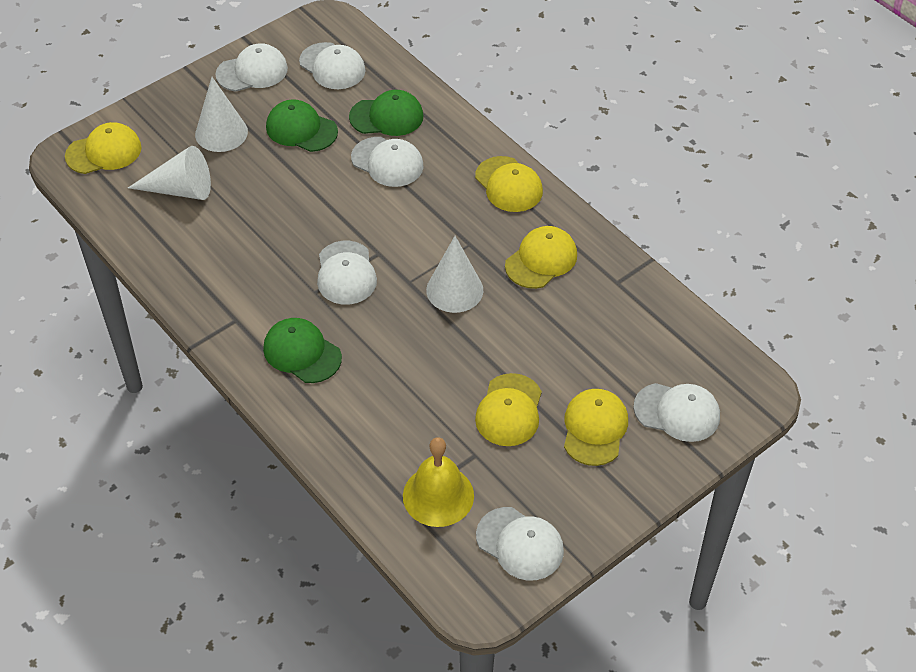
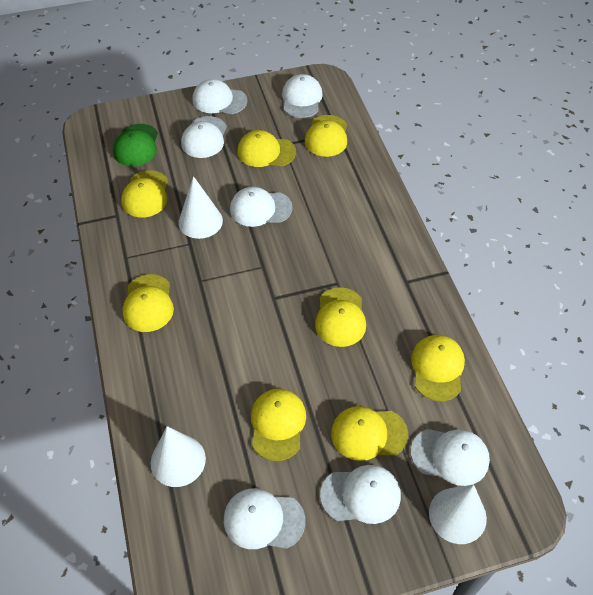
green cap: 3 -> 1
white cap: 6 -> 7
yellow bell: 1 -> 0
yellow cap: 5 -> 8

